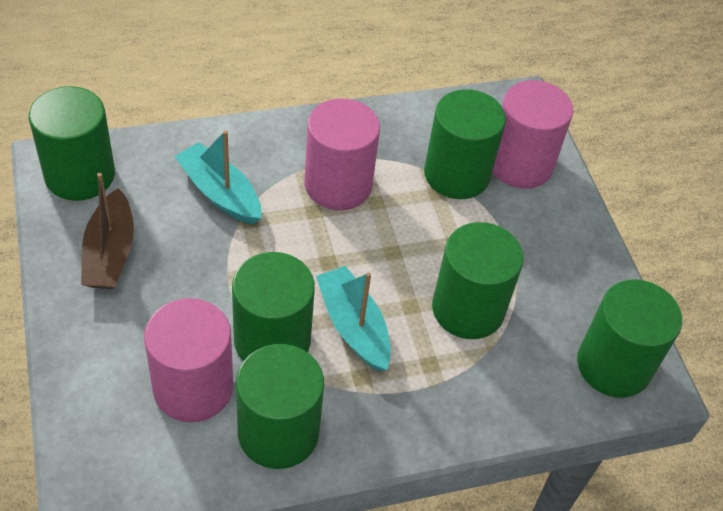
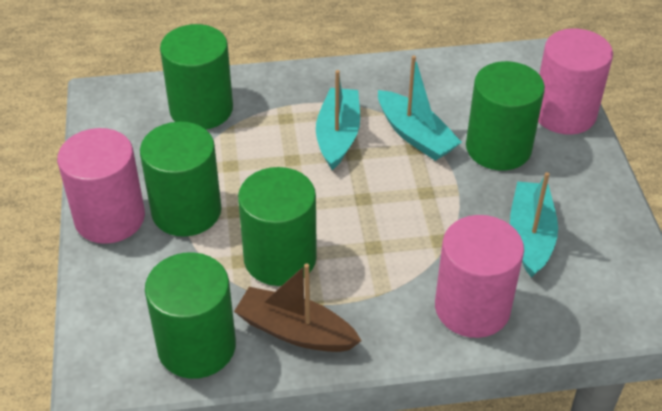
green cylinder: 6 -> 5
turquoise boat: 2 -> 3

